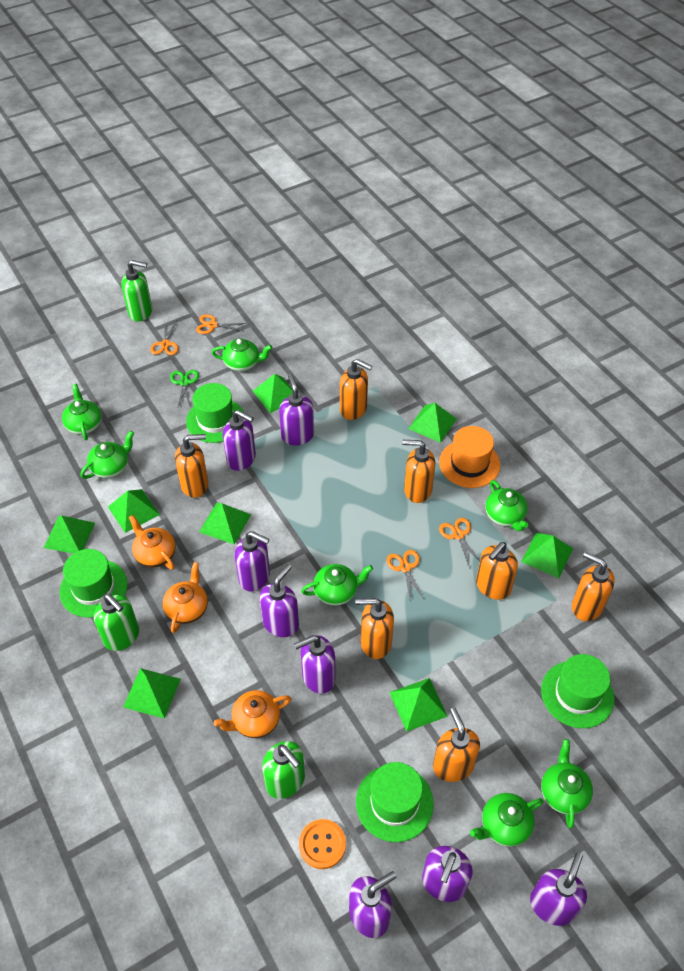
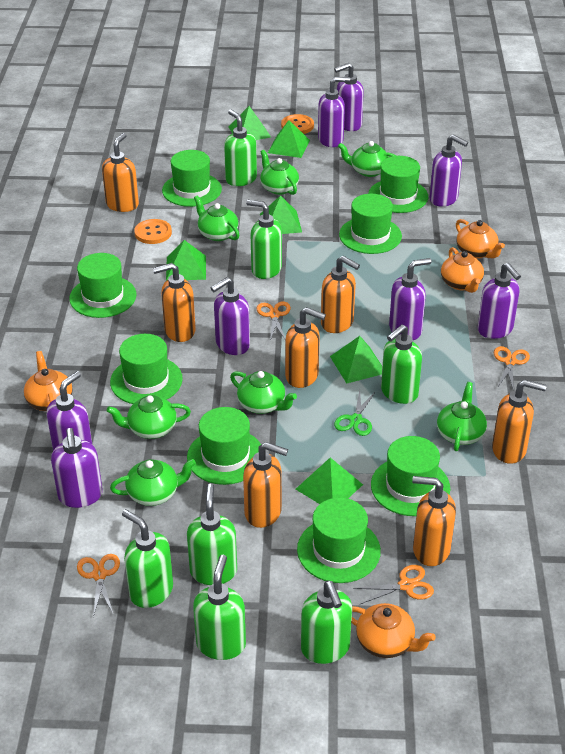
green hat: 4 -> 8
green pyramid: 8 -> 6
green soap dispenser: 3 -> 7
orange button: 1 -> 2
orange hat: 1 -> 0
orange teapot: 3 -> 4

